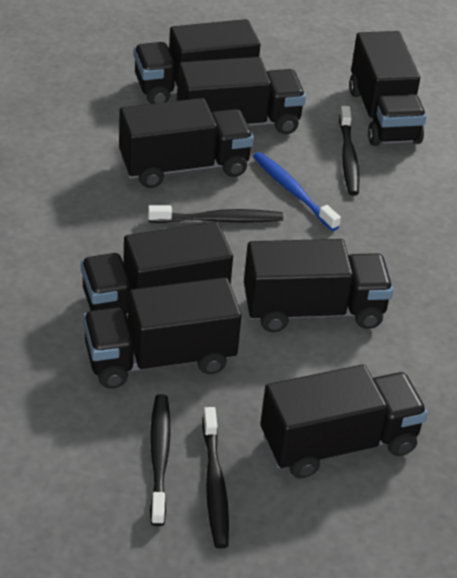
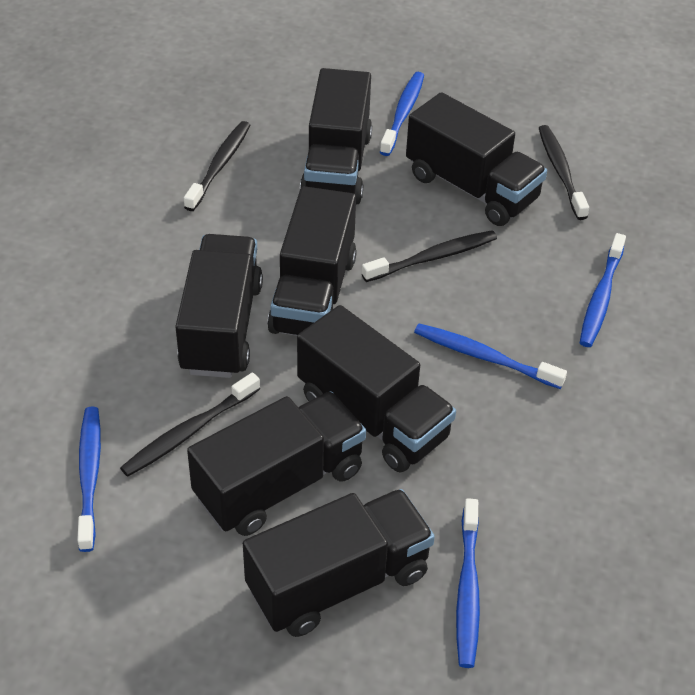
black truck: 8 -> 7
blue toothbrush: 1 -> 5

